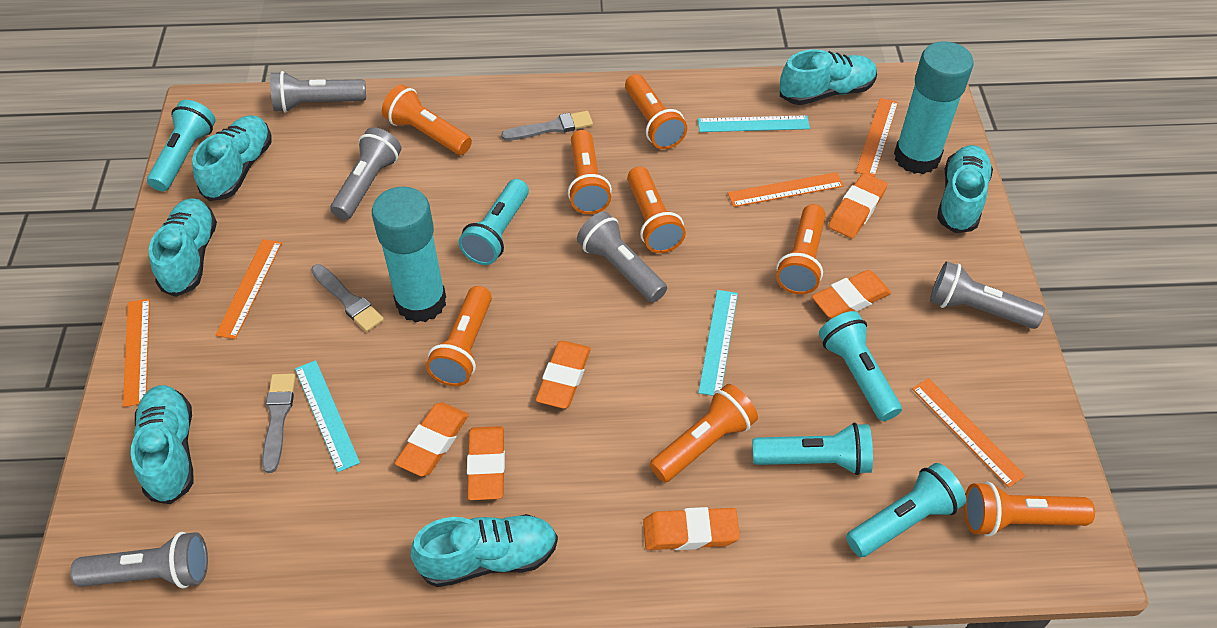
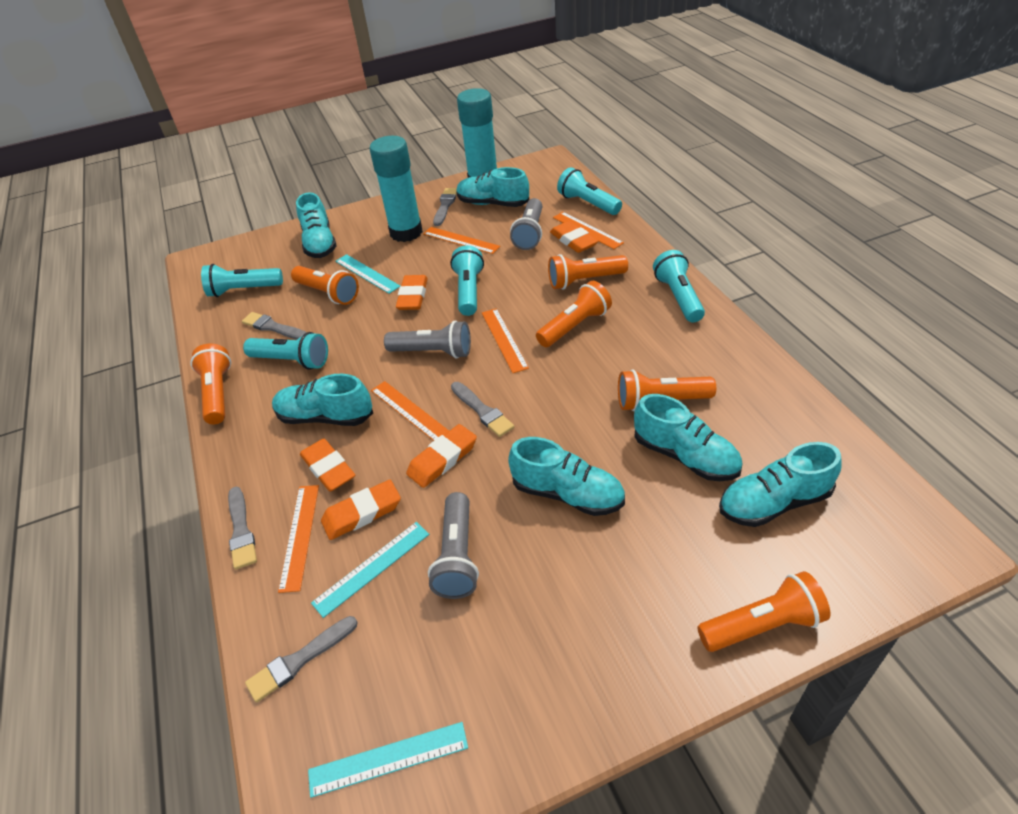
grey brush: 3 -> 5
grey flashlight: 5 -> 3
orange eraser: 6 -> 5
orange flashlight: 8 -> 6

